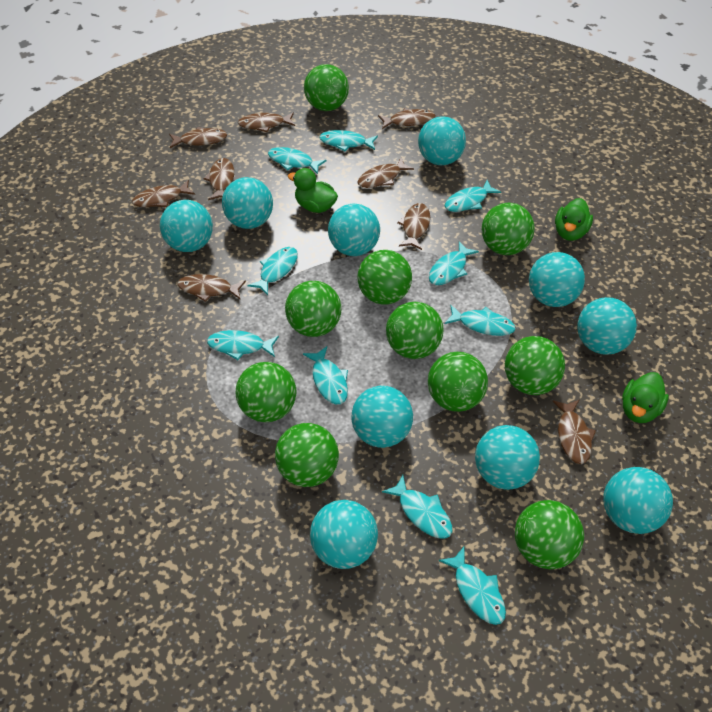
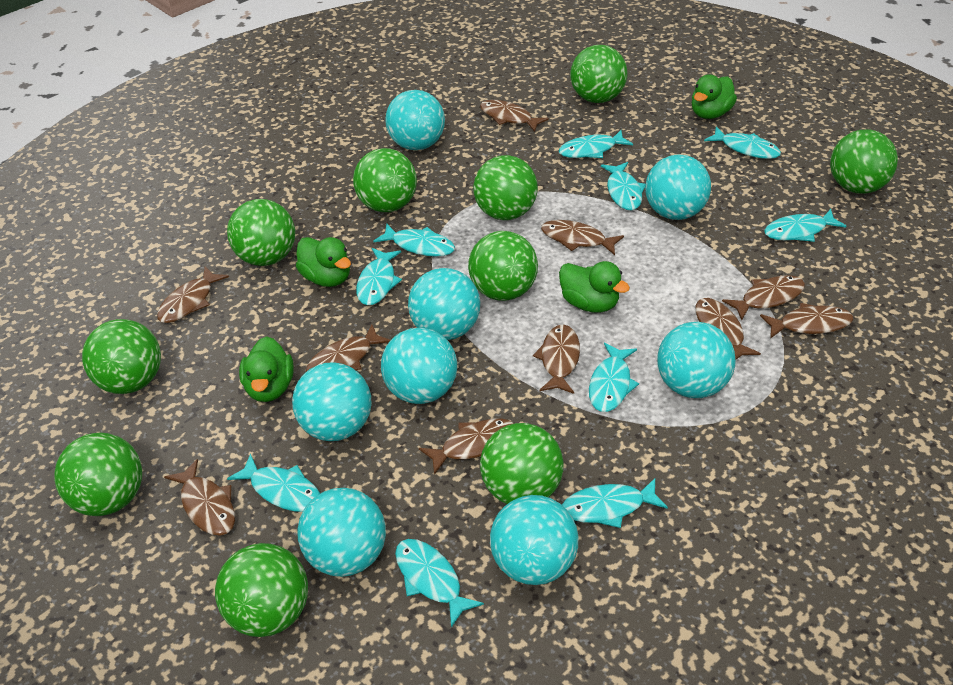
brown fish: 9 -> 10
green duck: 3 -> 4
turquoise ball: 10 -> 8

